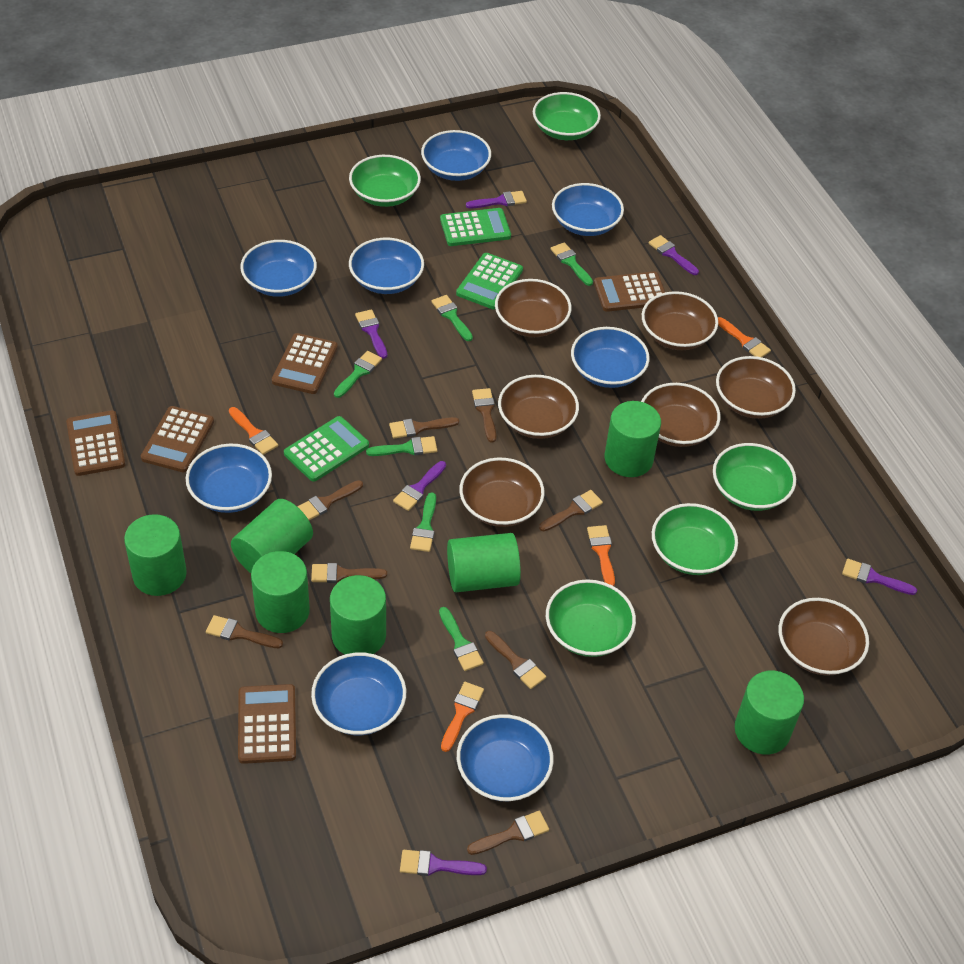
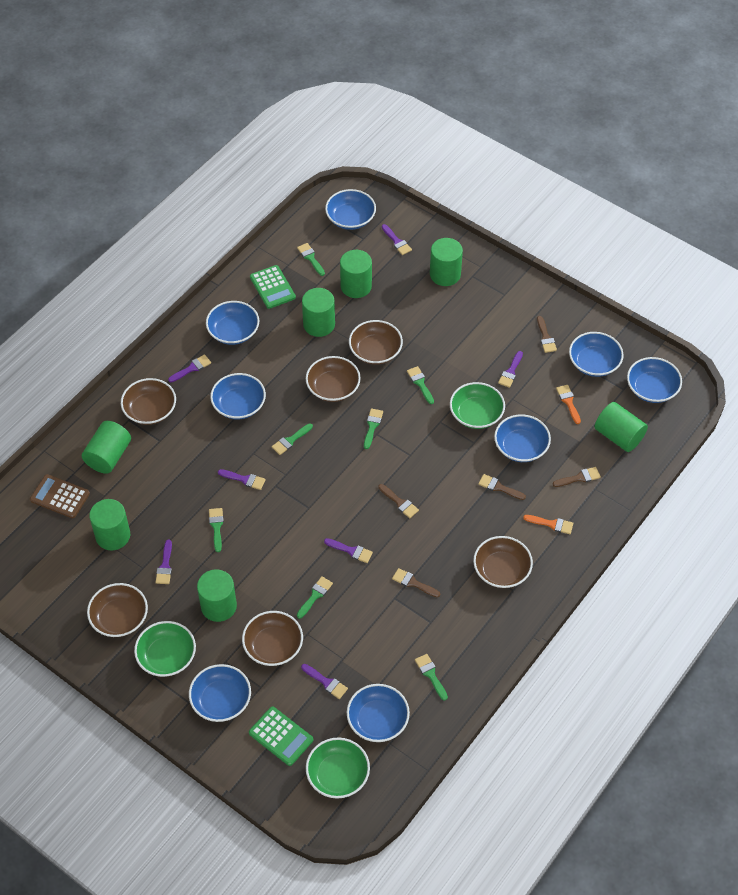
brown bowl: 7 -> 6
brown brush: 8 -> 5
brown calculator: 5 -> 1
green bowl: 5 -> 3
green brush: 6 -> 7
green calculator: 3 -> 2
orange brush: 4 -> 2
purple brush: 6 -> 7

